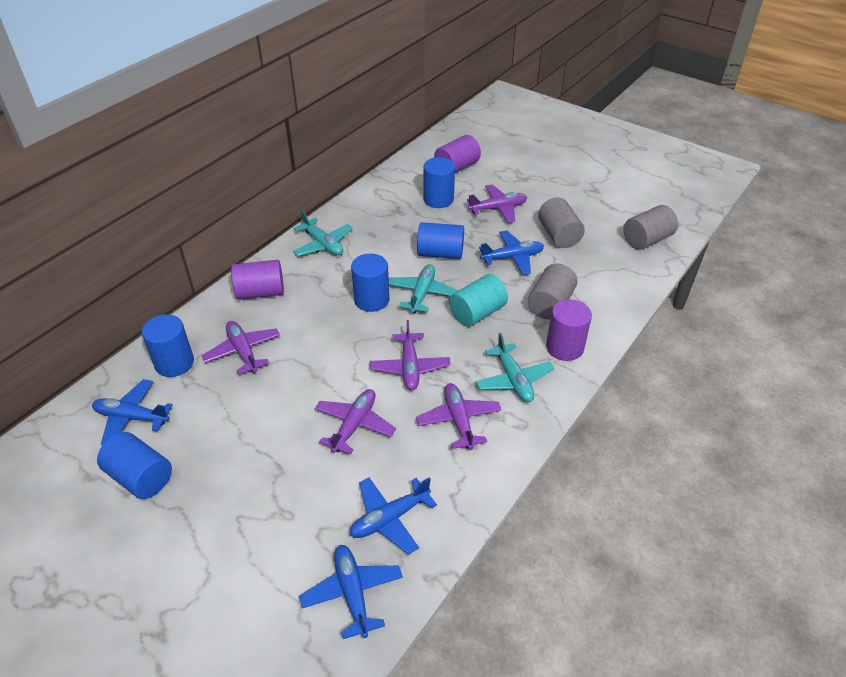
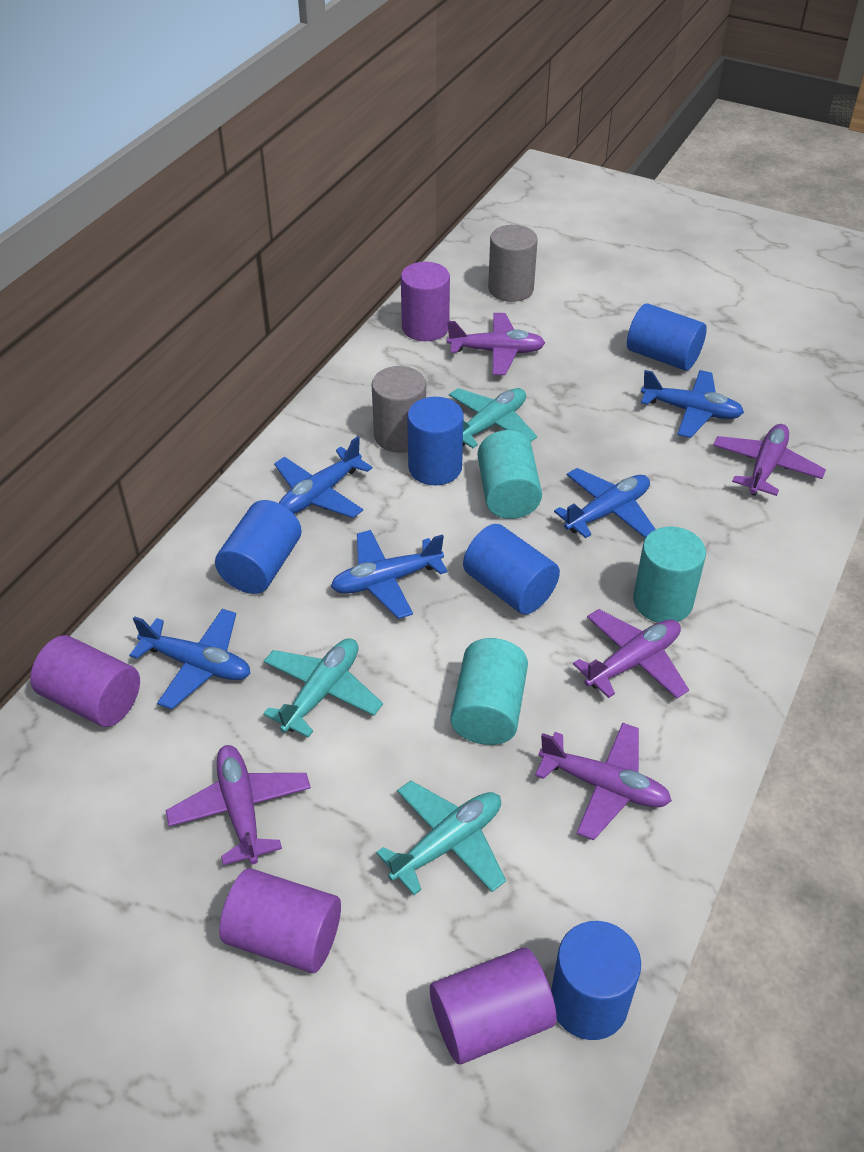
blue plane: 4 -> 5
grey cylinder: 3 -> 2
purple cylinder: 3 -> 4
turquoise cylinder: 1 -> 3

